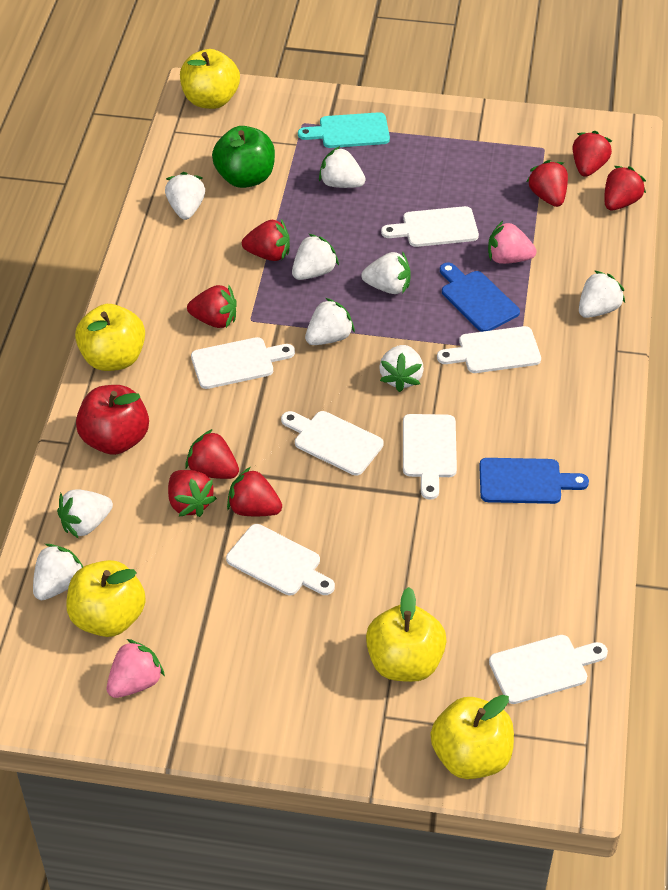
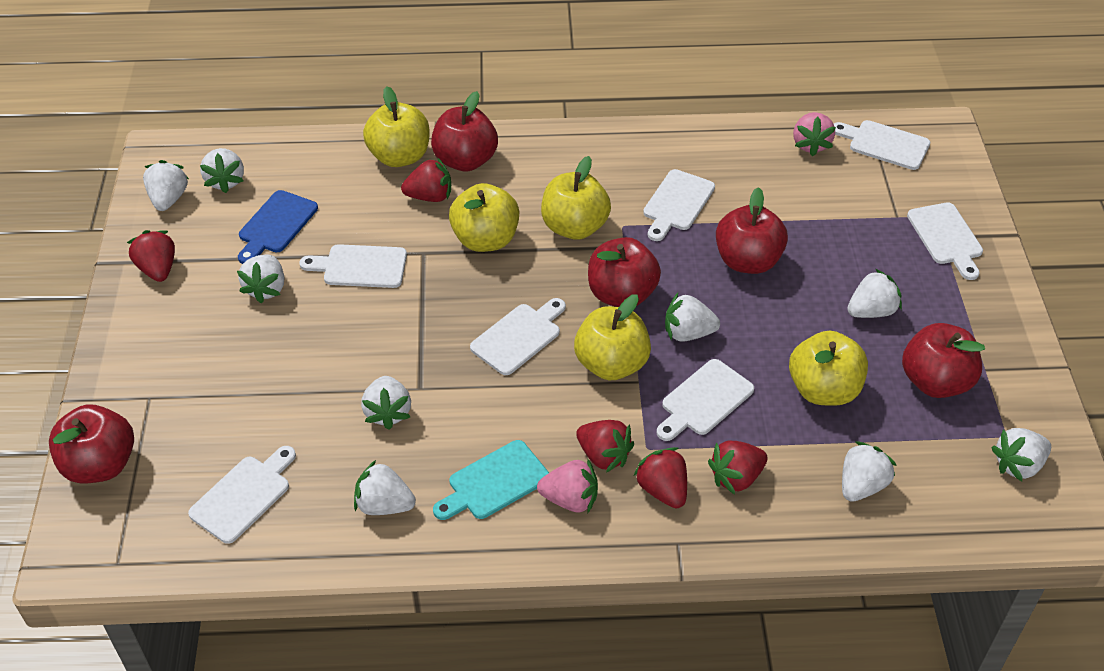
blue cutting board: 2 -> 1
green apple: 1 -> 0
red apple: 1 -> 5
red strawberry: 8 -> 5

